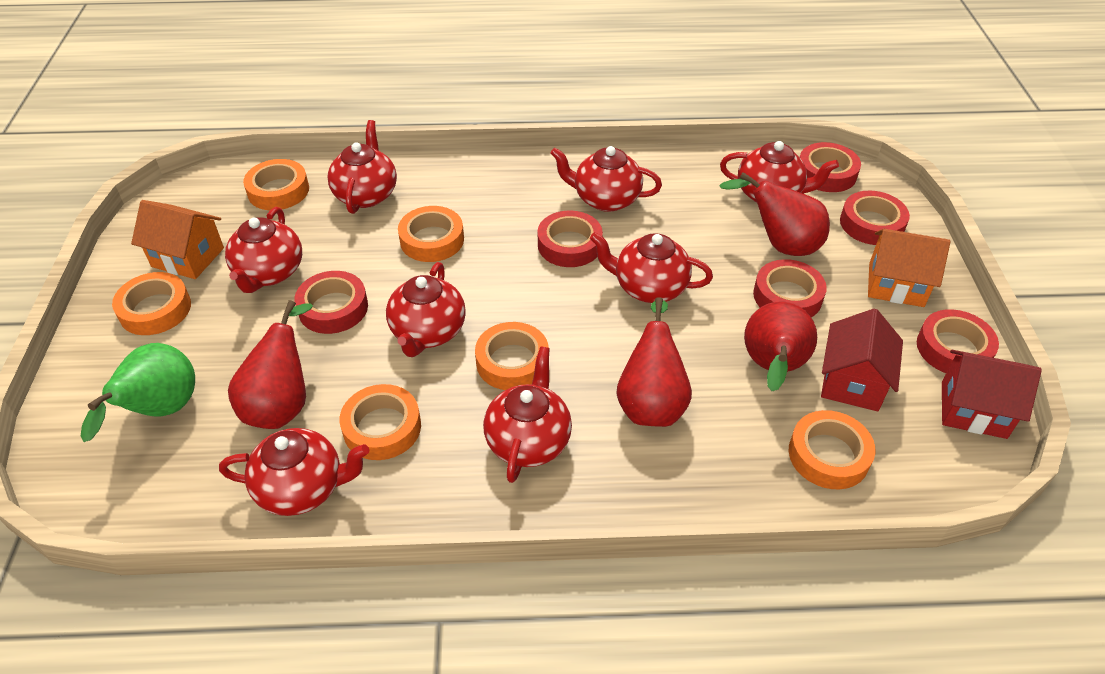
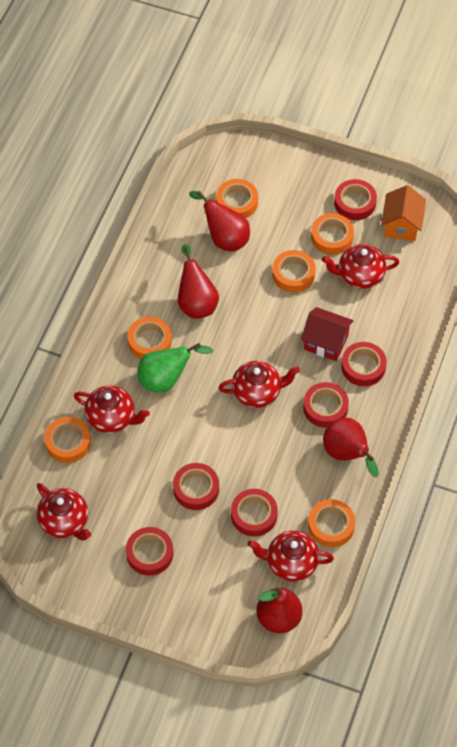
orange house: 2 -> 1
red house: 2 -> 1
red teapot: 8 -> 5

